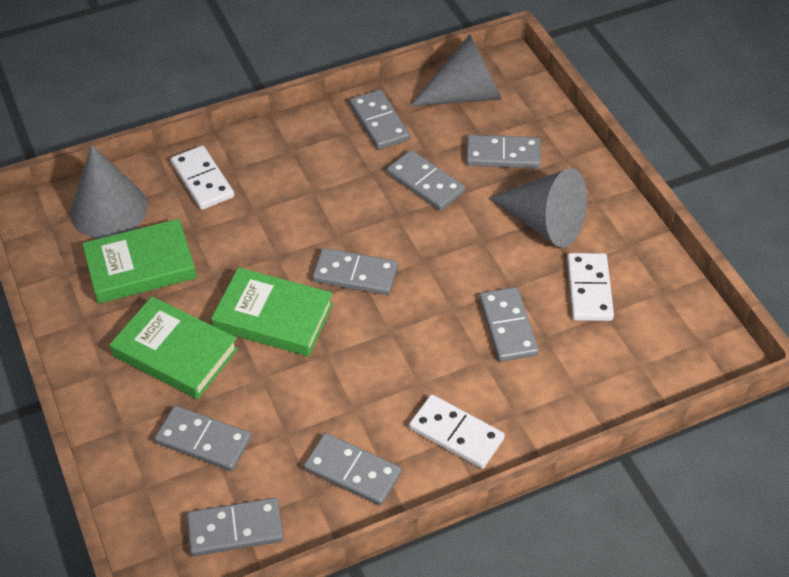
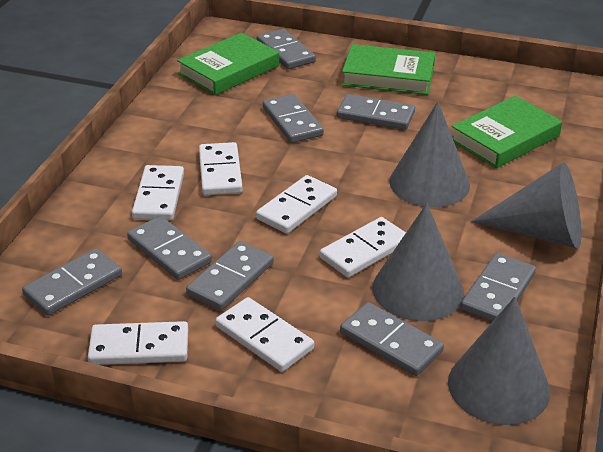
grey cone: 3 -> 4
white domino: 3 -> 6

